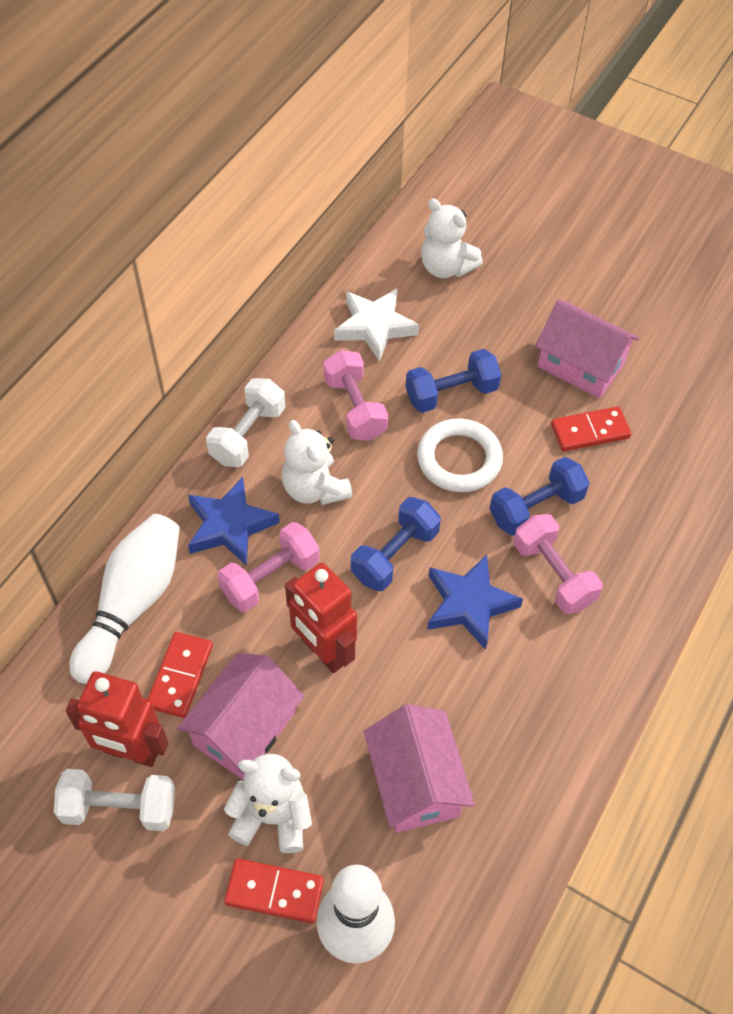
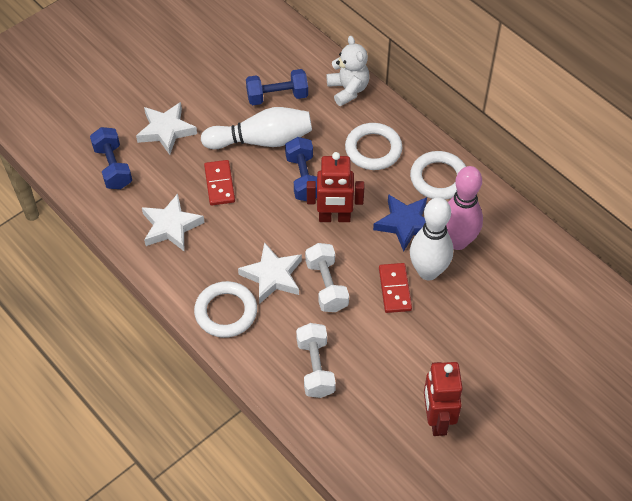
blue star: 2 -> 1
pink bowling pin: 0 -> 1
pink dumbbell: 3 -> 0
pink house: 3 -> 0
red domino: 3 -> 2
white ring: 1 -> 3
white star: 1 -> 3
white teddy bear: 3 -> 1

